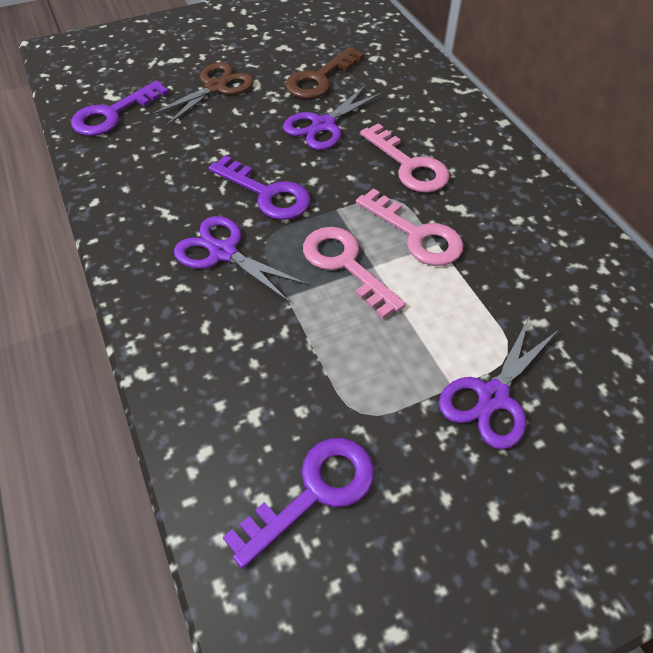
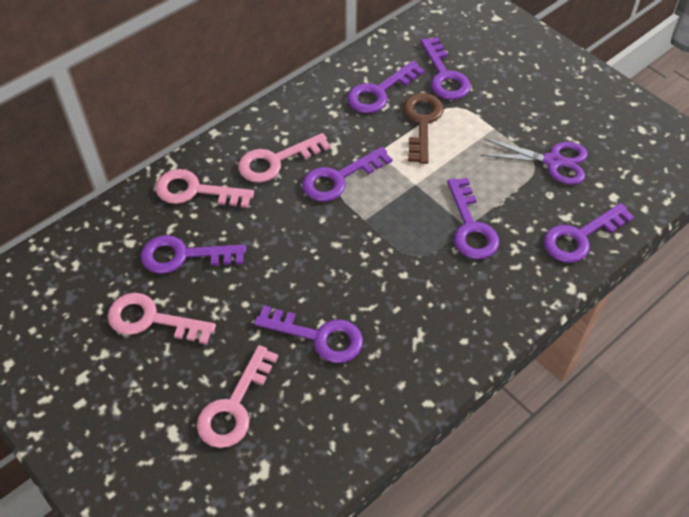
brown scissors: 1 -> 0
pink key: 3 -> 4
purple key: 3 -> 7
purple scissors: 3 -> 1

